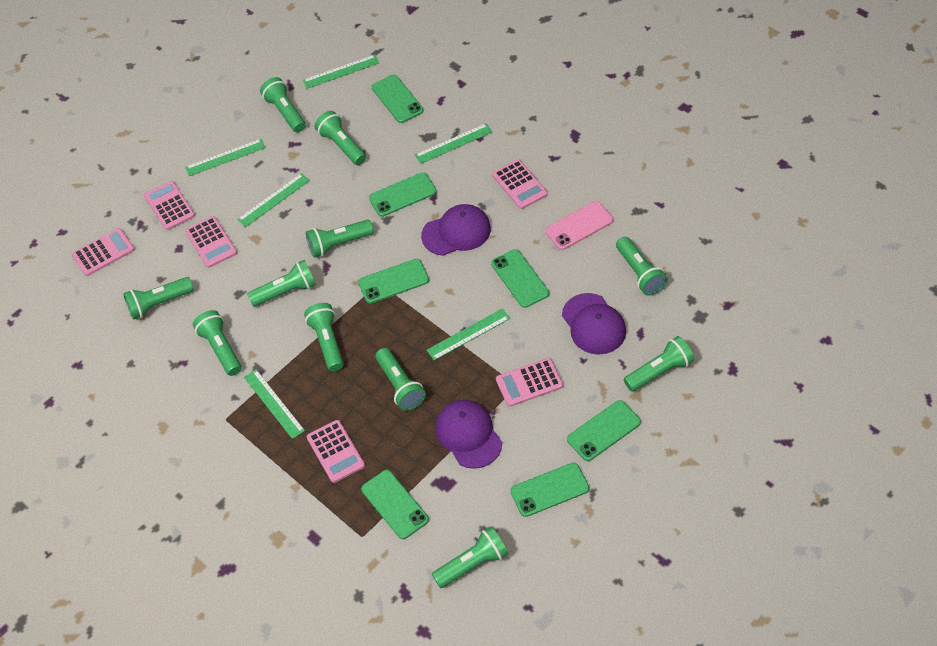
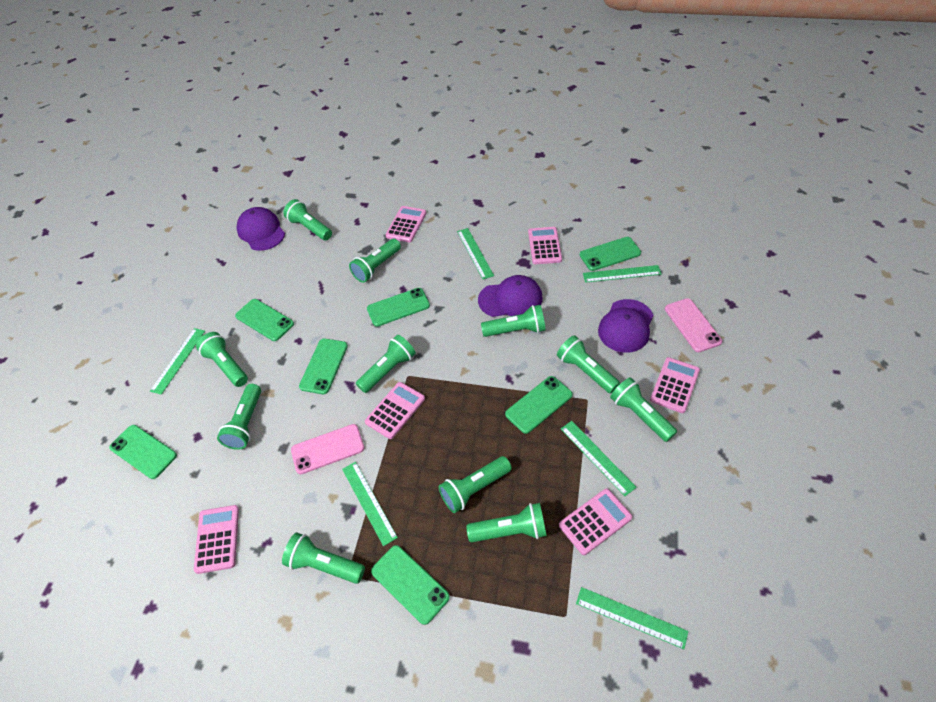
pink phone: 1 -> 2

